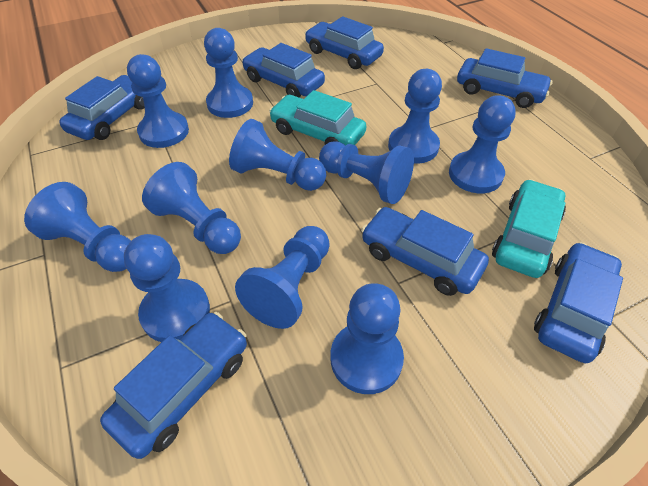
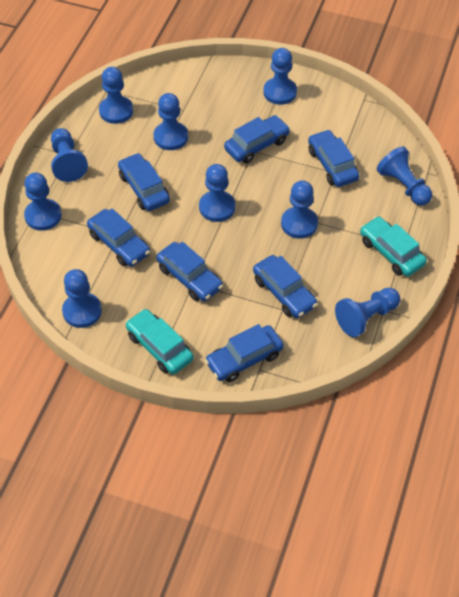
blue pawn: 11 -> 10

